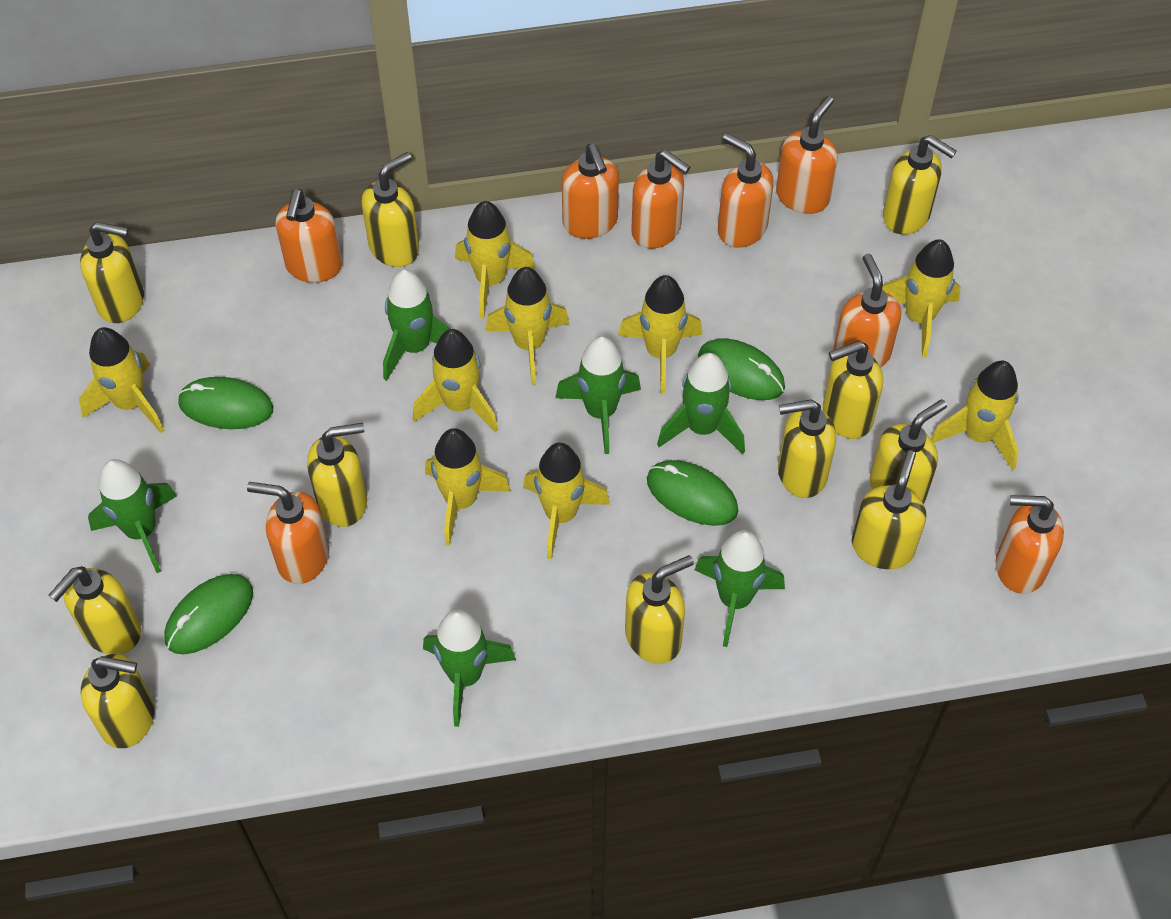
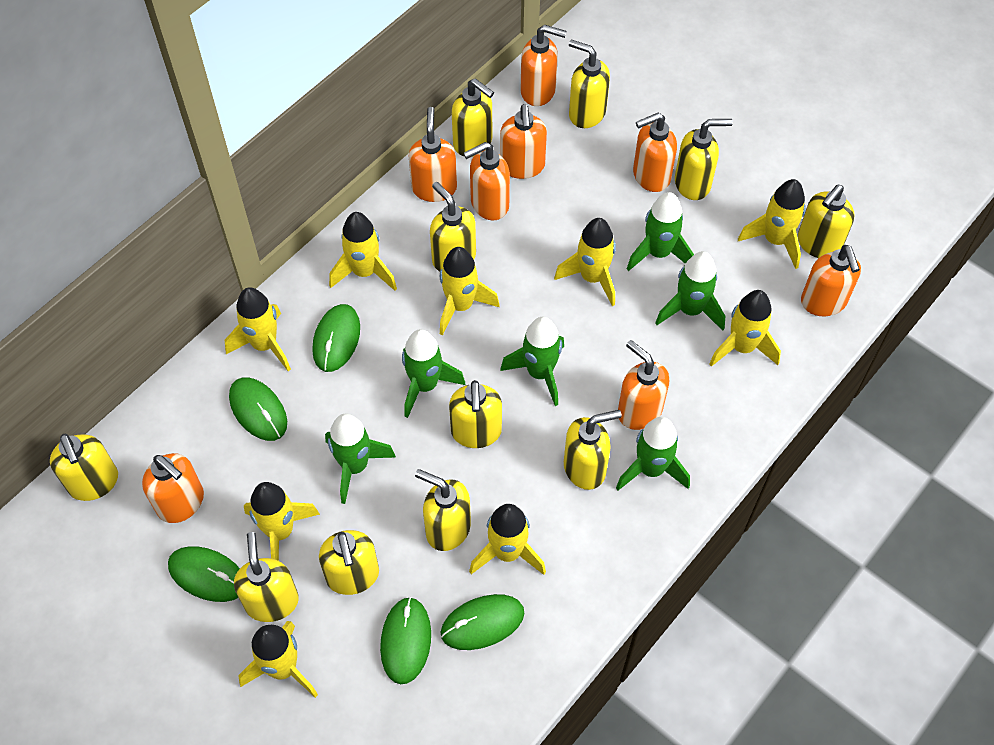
green mouse: 4 -> 5

